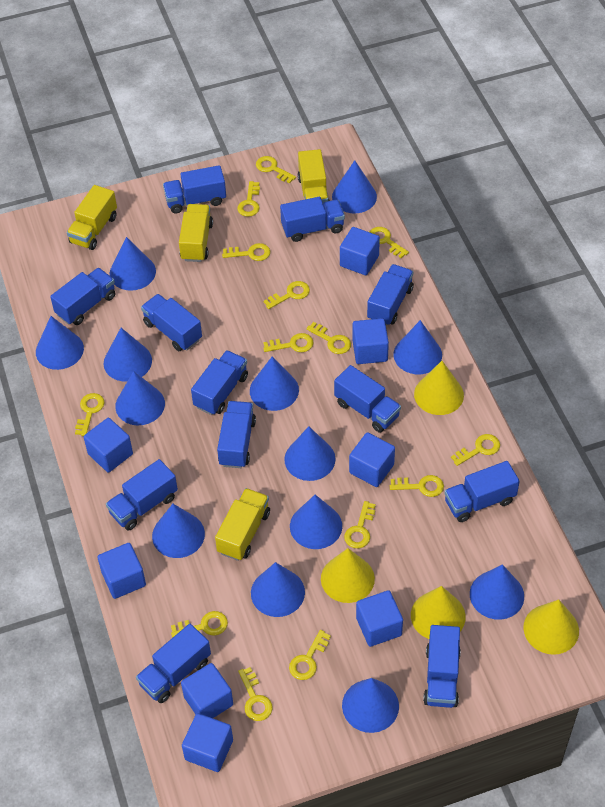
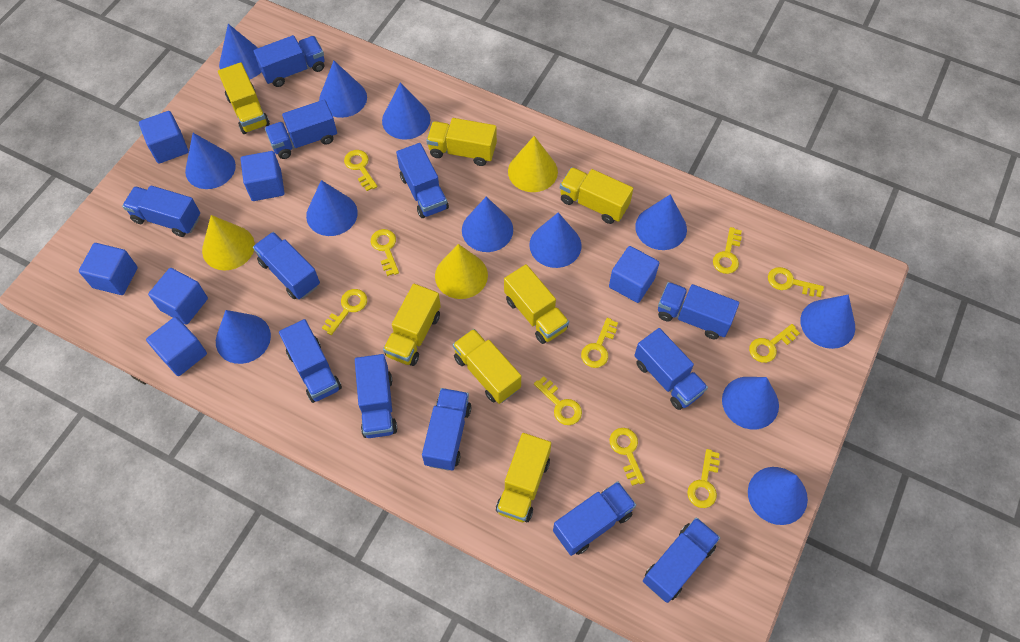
blue cone: 13 -> 12
blue cube: 8 -> 6
yellow cone: 4 -> 3
yellow key: 14 -> 10
yellow truck: 4 -> 7

